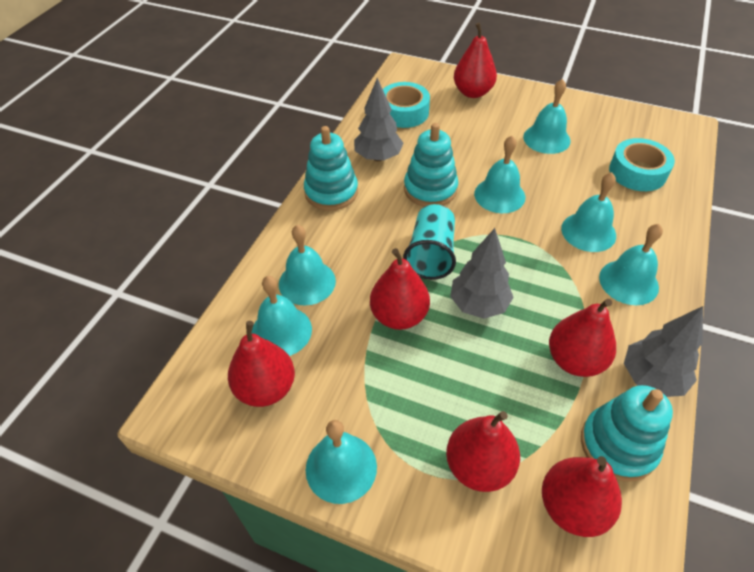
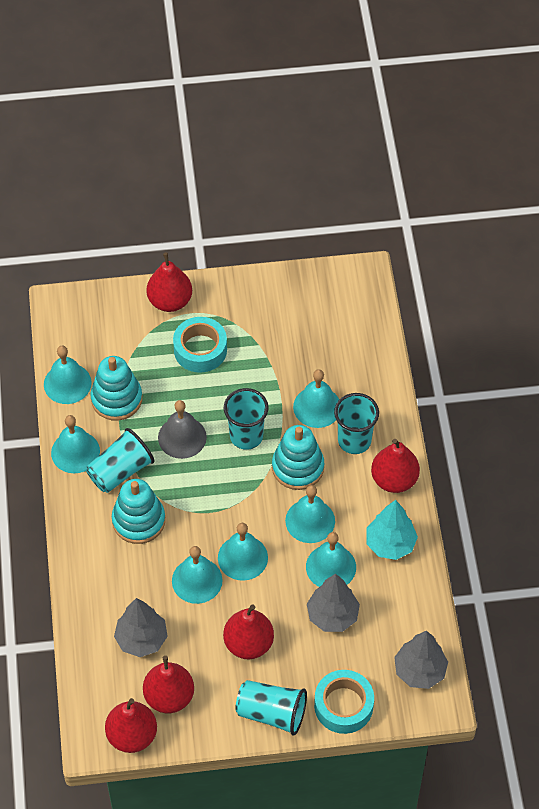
grey bell: 0 -> 1
red pear: 6 -> 5
turquoise cup: 1 -> 4
turquoise tree: 0 -> 1

